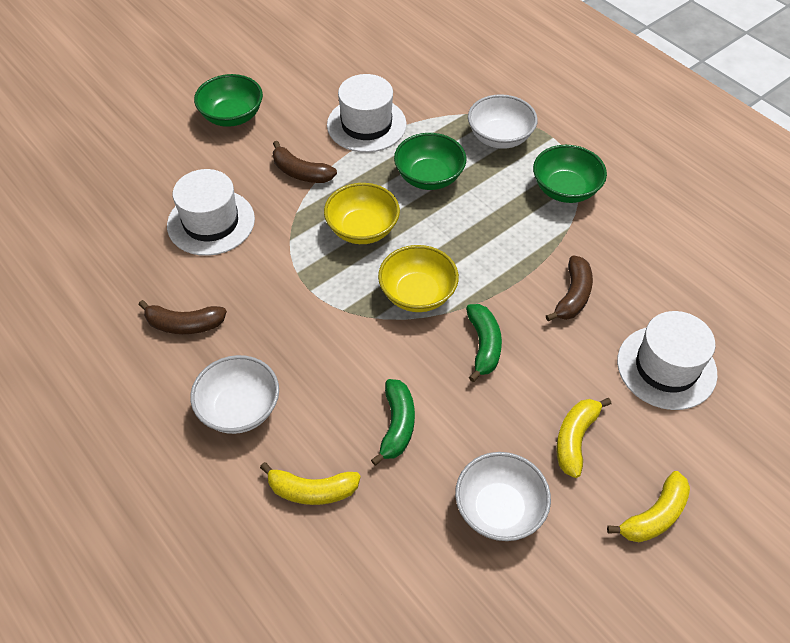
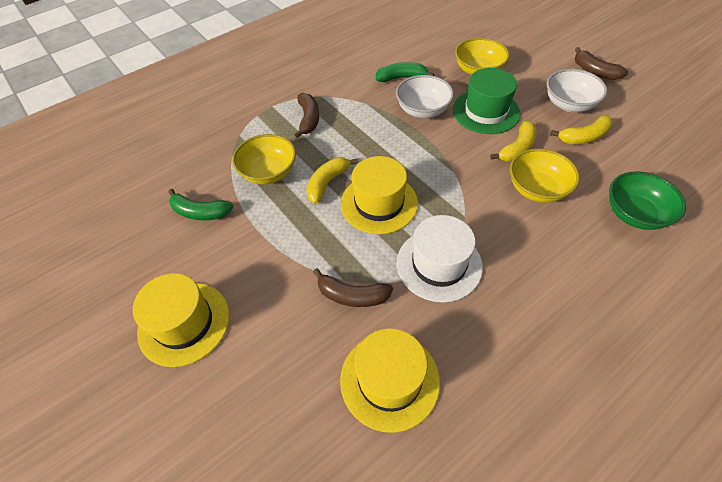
green bowl: 3 -> 1
green hat: 0 -> 1
white bowl: 3 -> 2
white hat: 3 -> 1
yellow bowl: 2 -> 3
yellow hat: 0 -> 3

